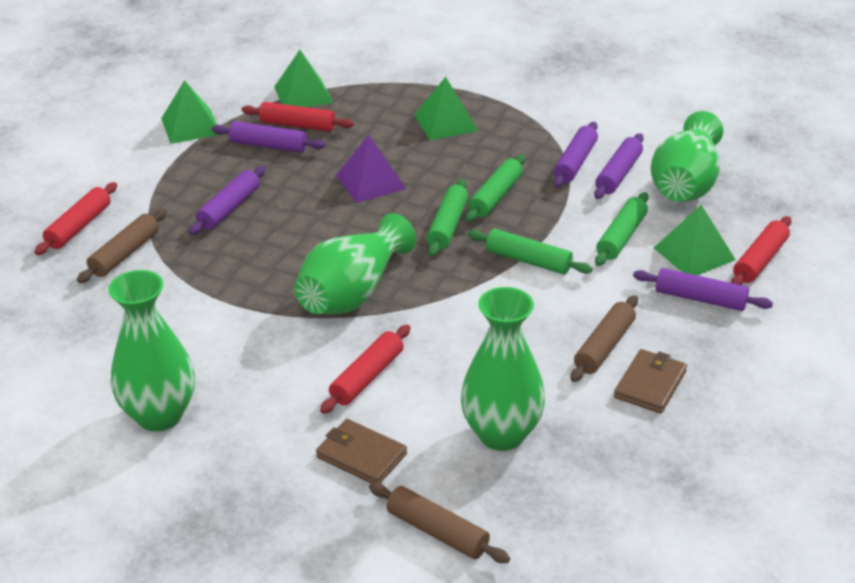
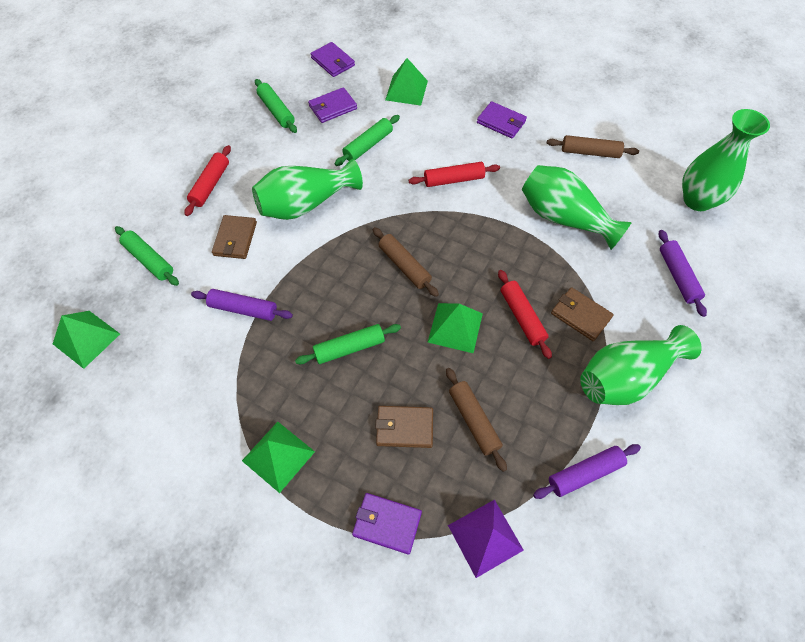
brown wallet: 2 -> 3
purple rolling pin: 5 -> 3
purple wallet: 0 -> 4
red rolling pin: 4 -> 3

